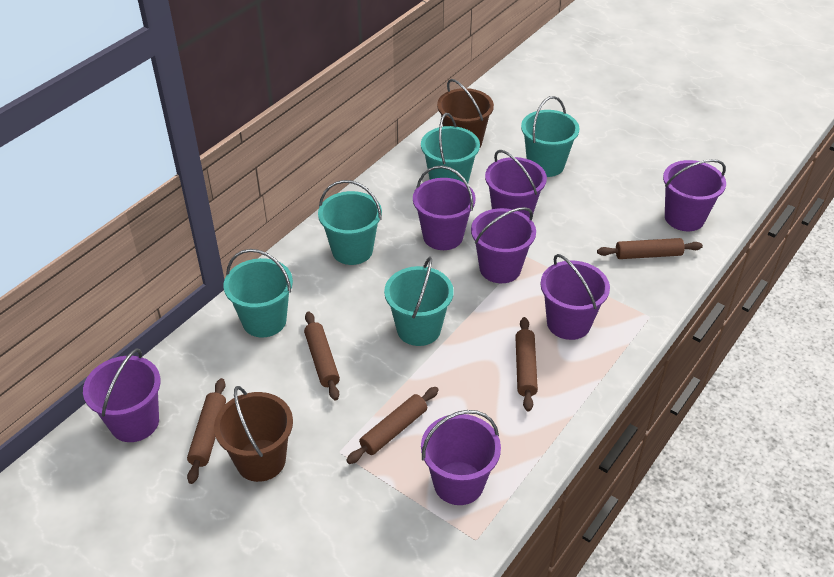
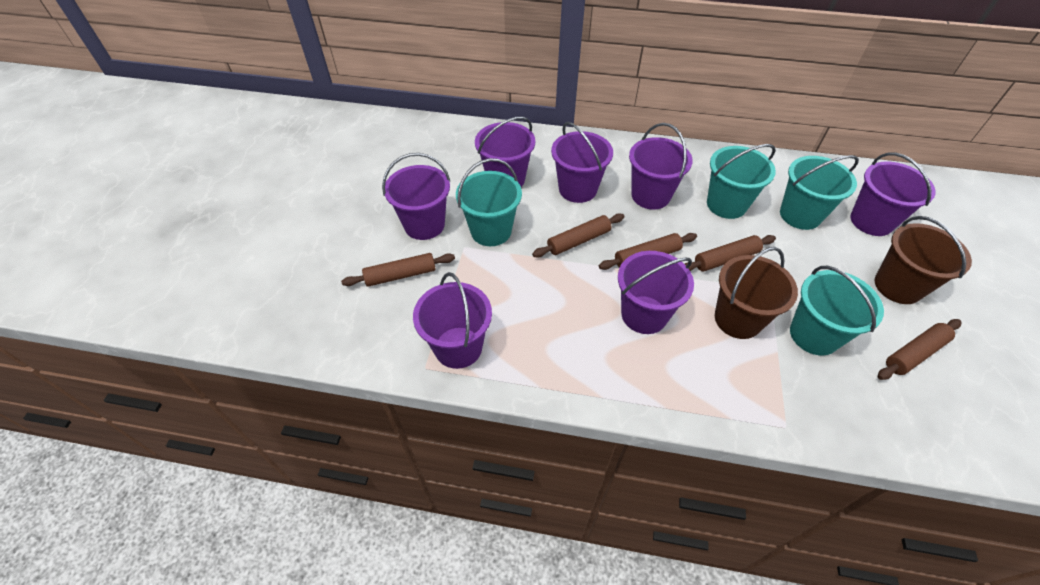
turquoise bucket: 5 -> 4

